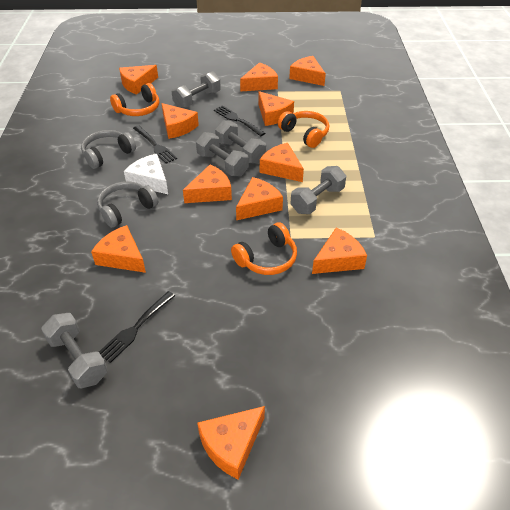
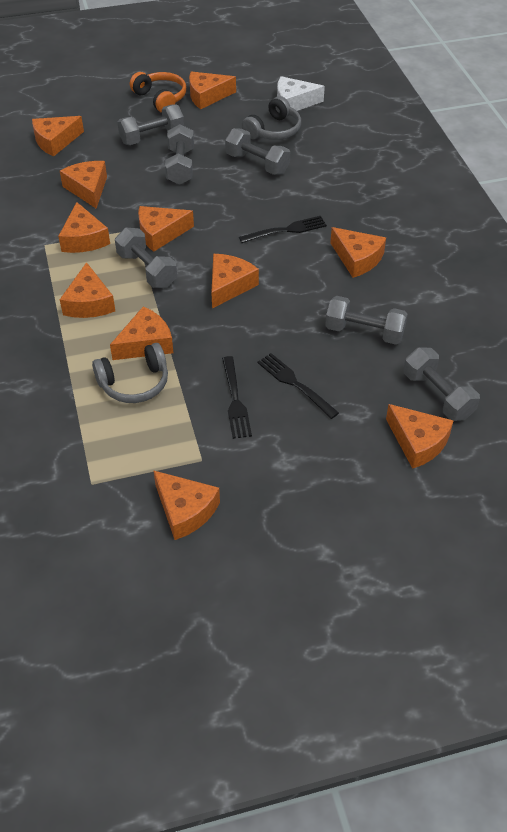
grey dumbbell: 5 -> 6
orange headphones: 3 -> 1

